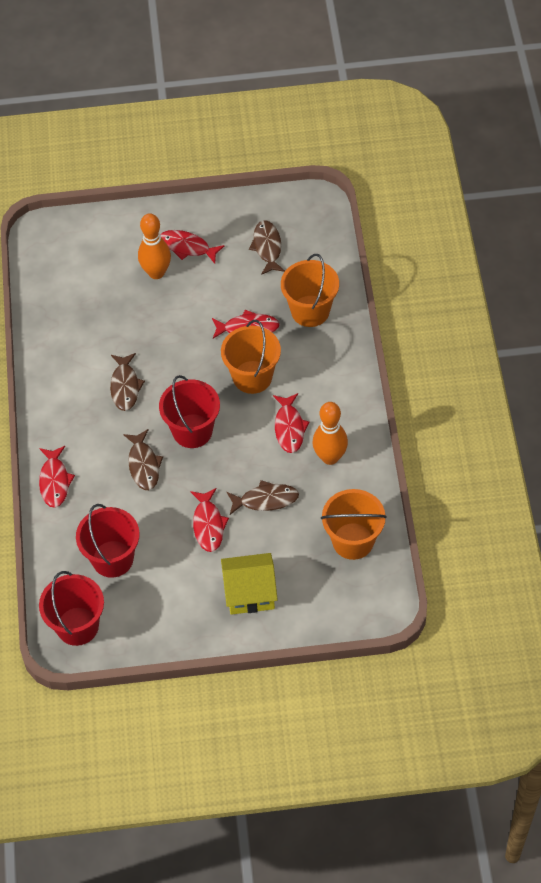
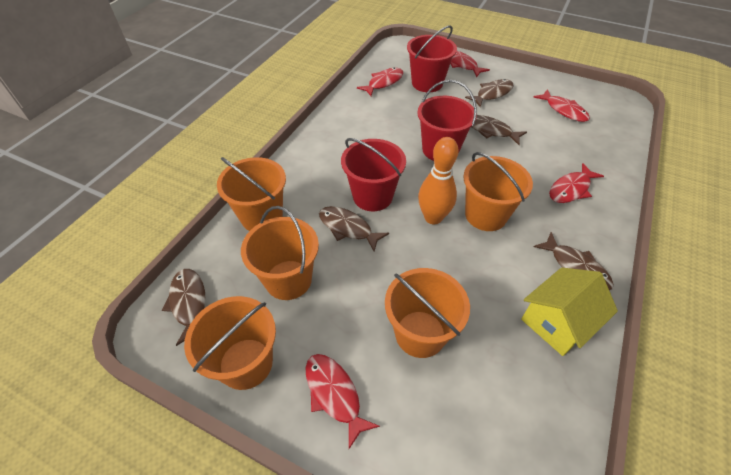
brown fish: 4 -> 5
orange bowling pin: 2 -> 1
orange bucket: 3 -> 5

